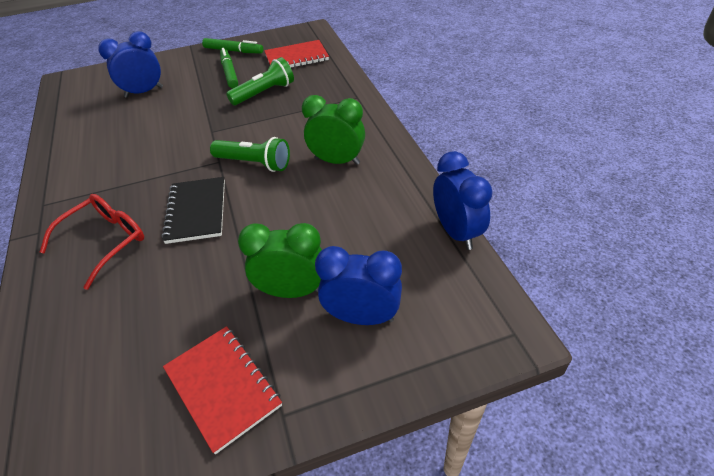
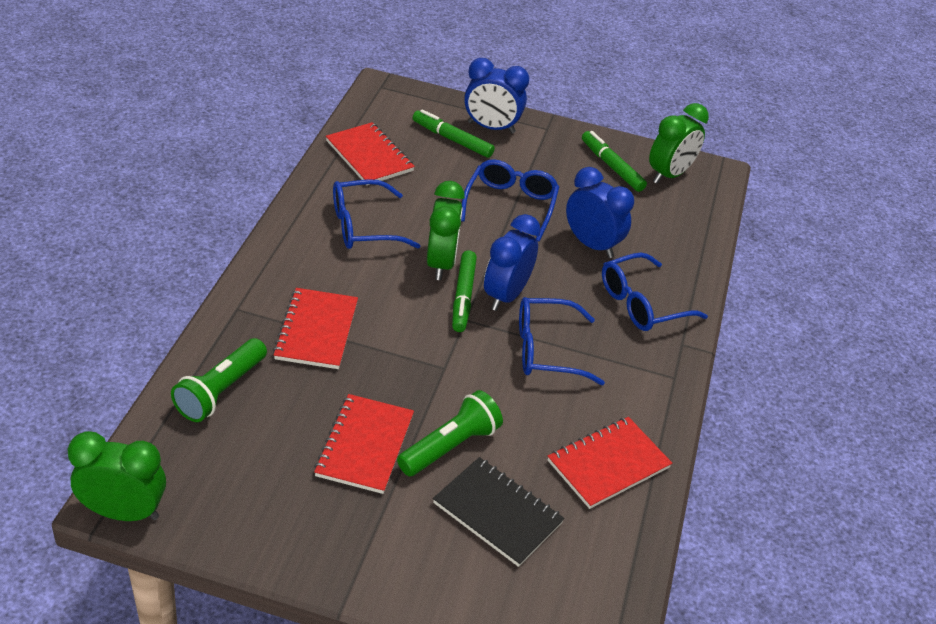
blue glasses: 0 -> 4
green clock: 2 -> 3
green marker: 2 -> 3
red glasses: 1 -> 0
red notebook: 2 -> 4

